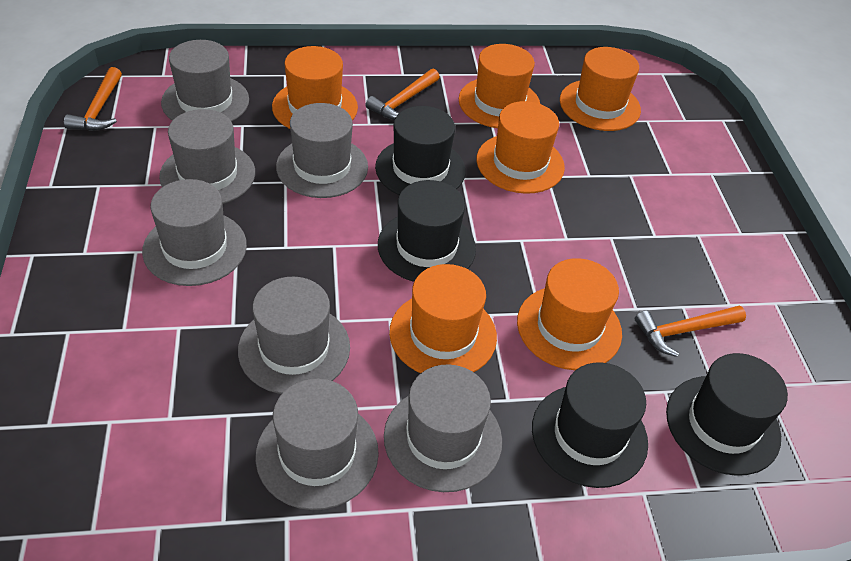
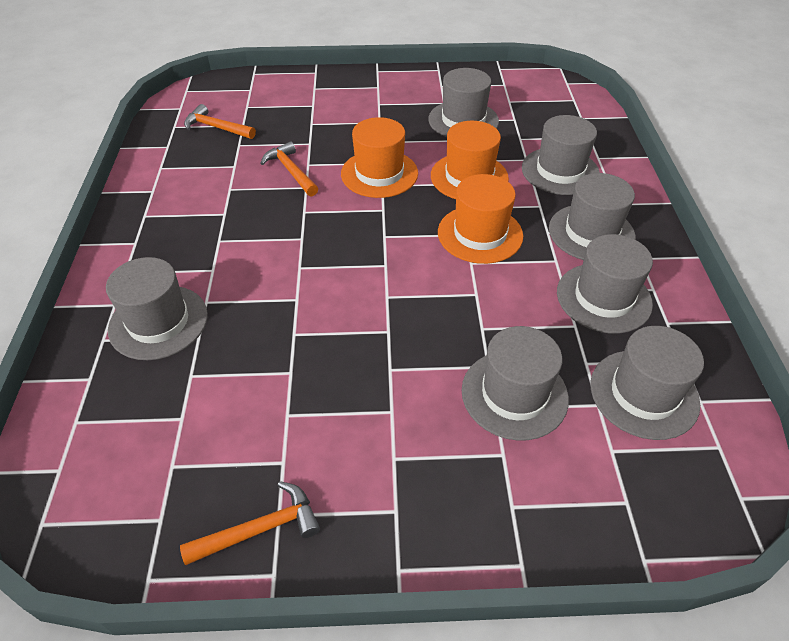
black hat: 4 -> 0
orange hat: 6 -> 3

